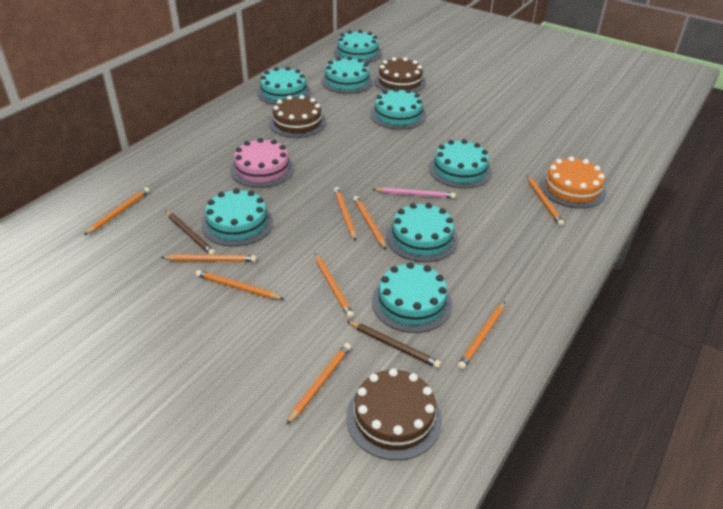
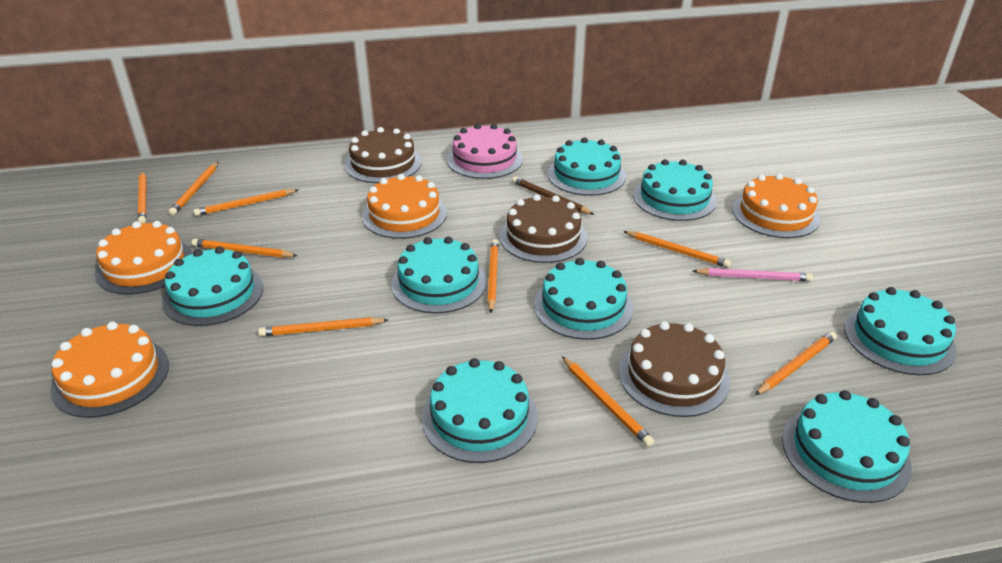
brown pencil: 2 -> 1
orange cake: 1 -> 4

